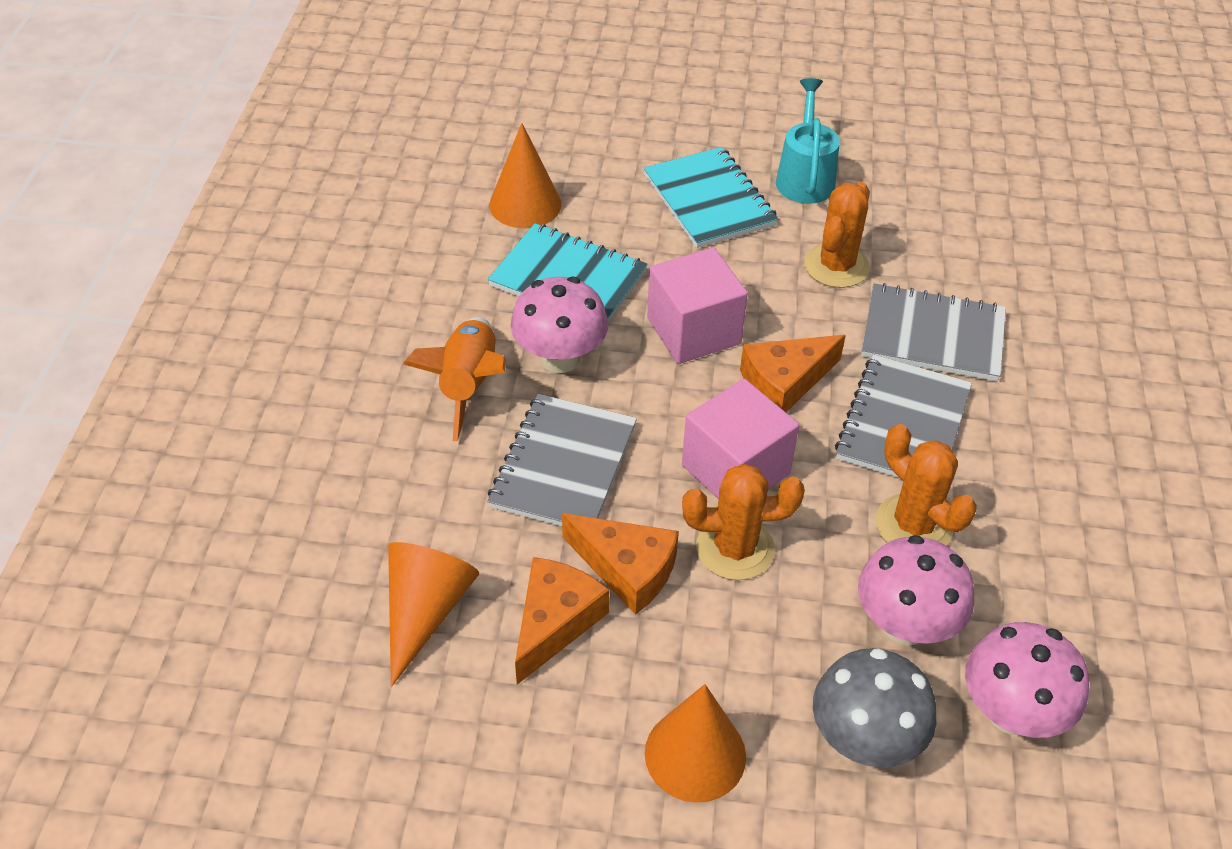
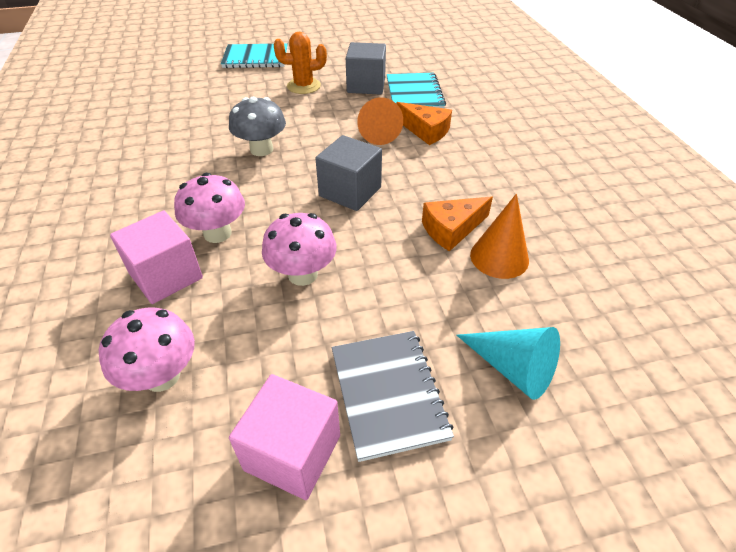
grey cube: 0 -> 2
grey notebook: 3 -> 1
orange cactus: 3 -> 1
orange cheese: 3 -> 2
orange cone: 3 -> 2
orange rocket: 1 -> 0
turquoise cone: 0 -> 1
turquoise watering can: 1 -> 0

